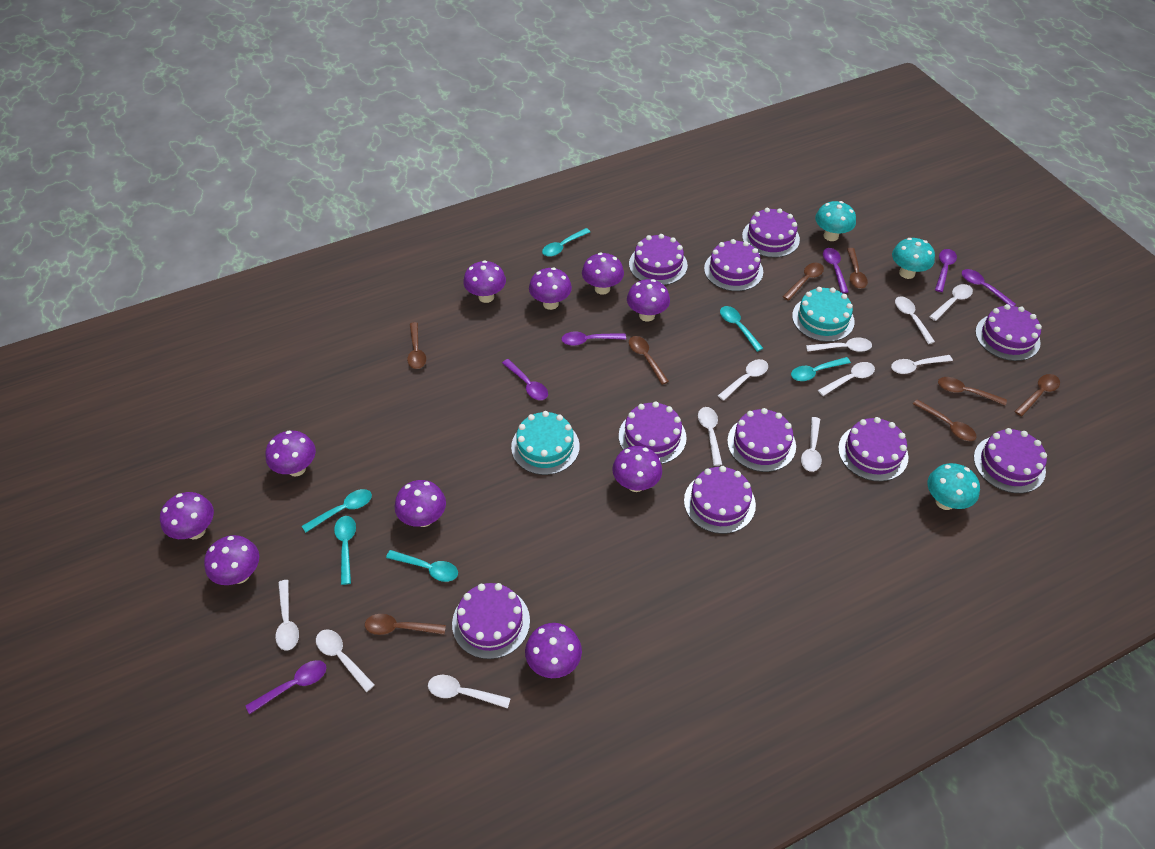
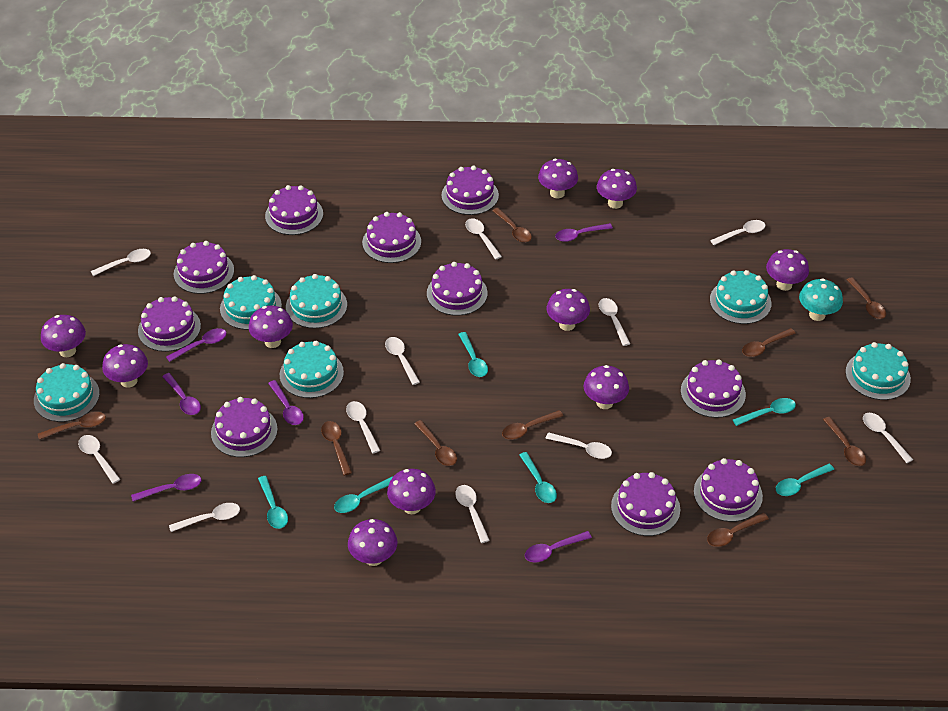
brown spoon: 8 -> 9
turquoise cake: 2 -> 6
turquoise mushroom: 3 -> 1

